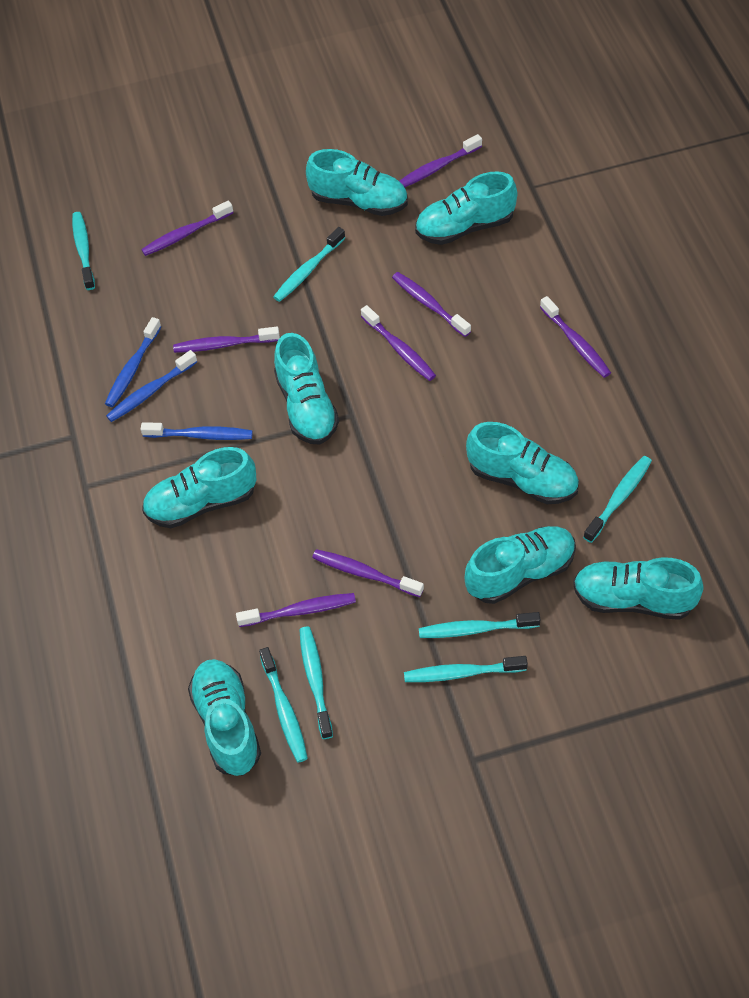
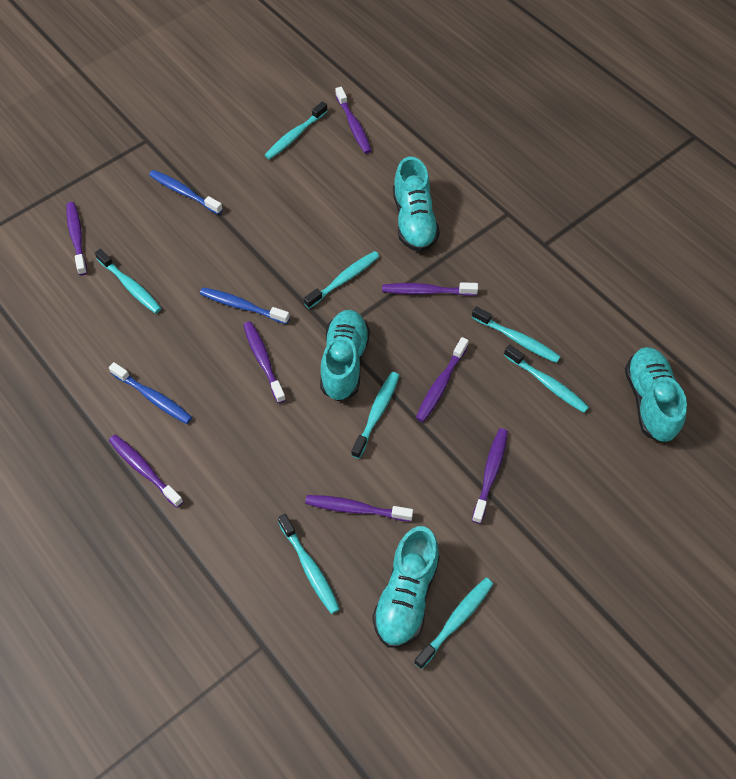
turquoise shoe: 8 -> 4
turquoise toothbrush: 7 -> 8

